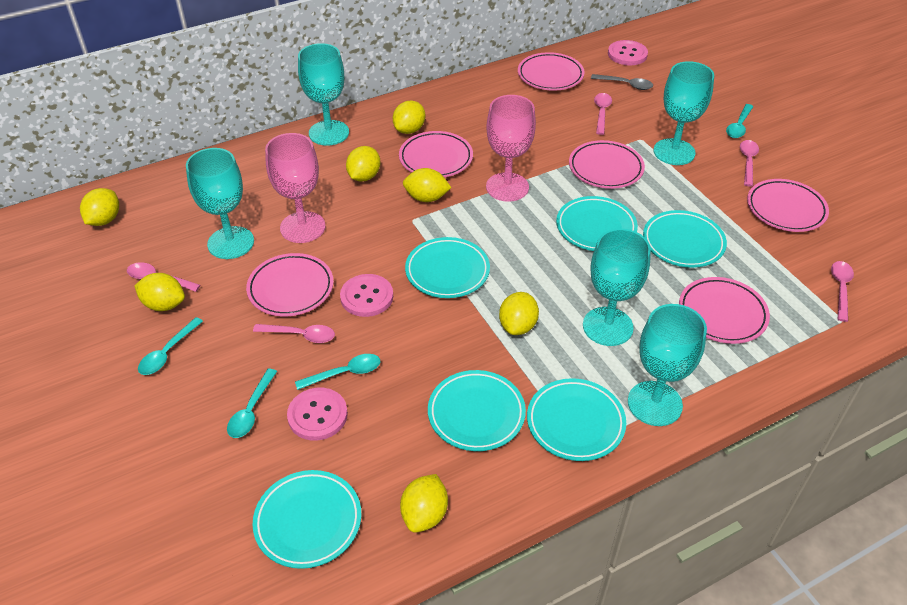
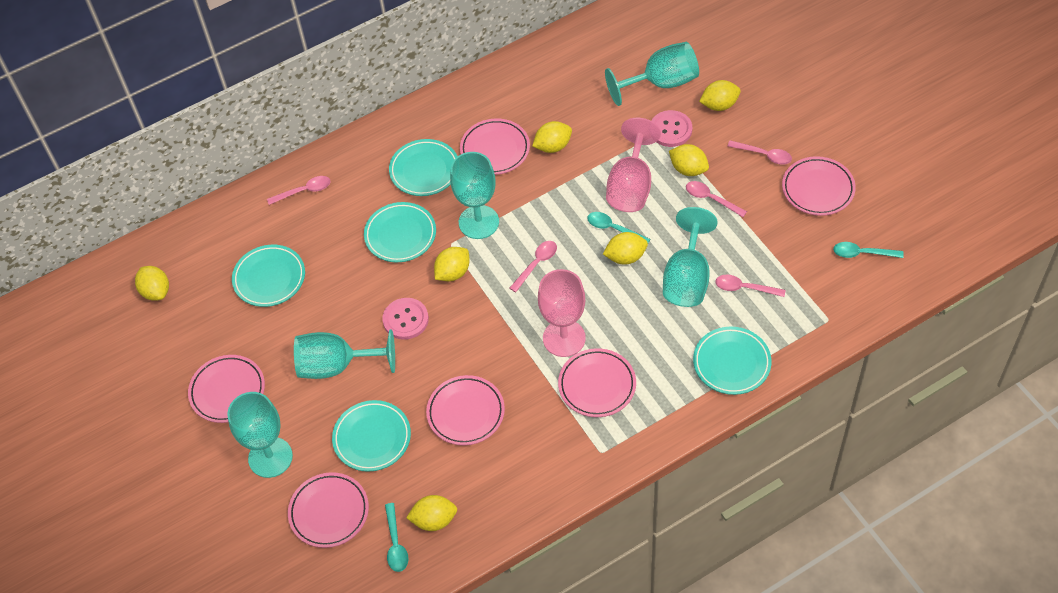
grey spoon: 1 -> 0
pink button: 3 -> 2
turquoise plate: 6 -> 5
turquoise spoon: 4 -> 3

